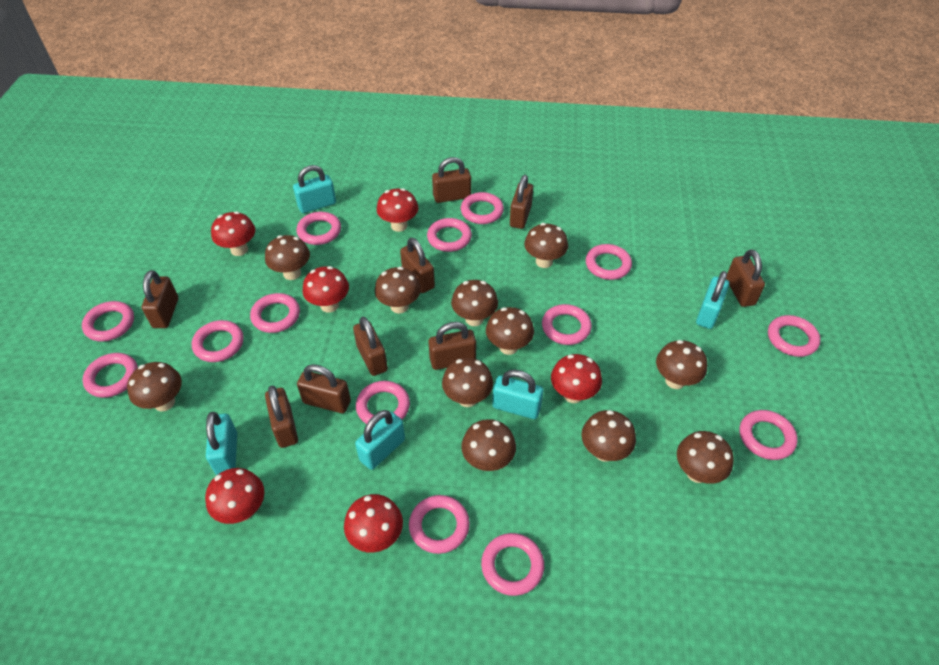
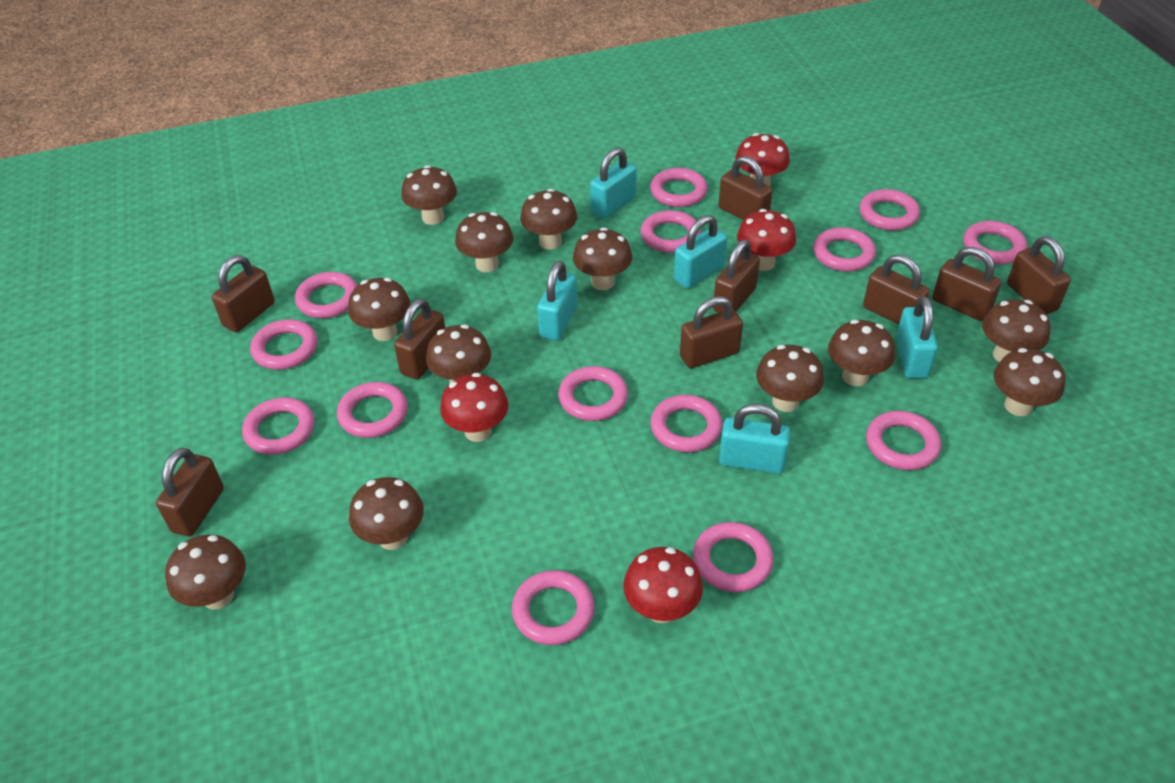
brown mushroom: 11 -> 12
red mushroom: 6 -> 4

